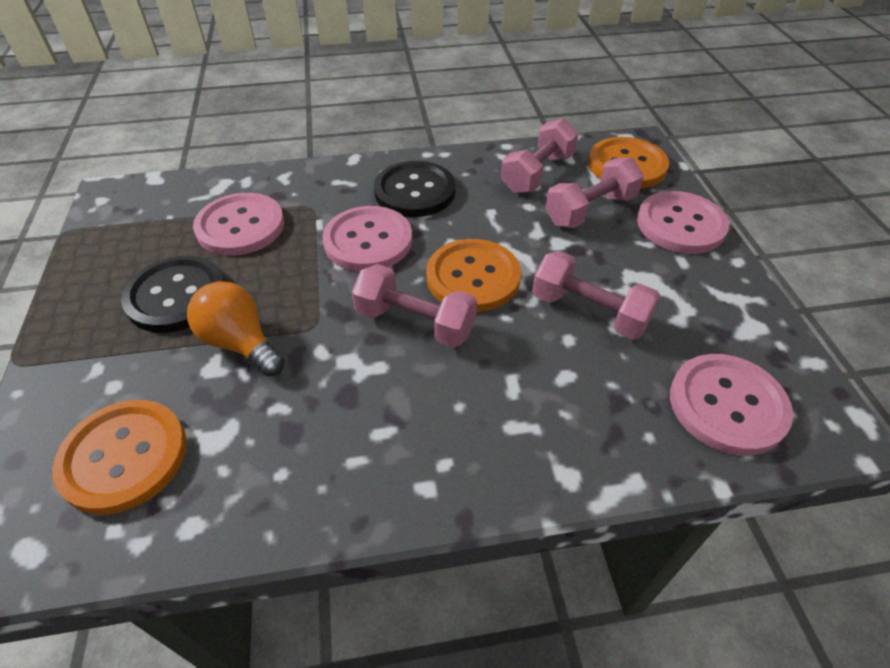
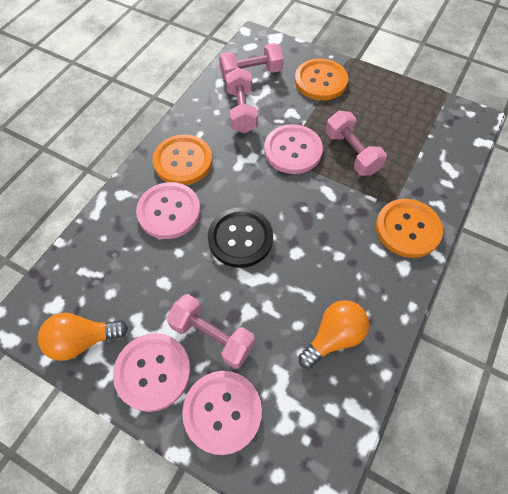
black button: 2 -> 1
orange light bulb: 1 -> 2

